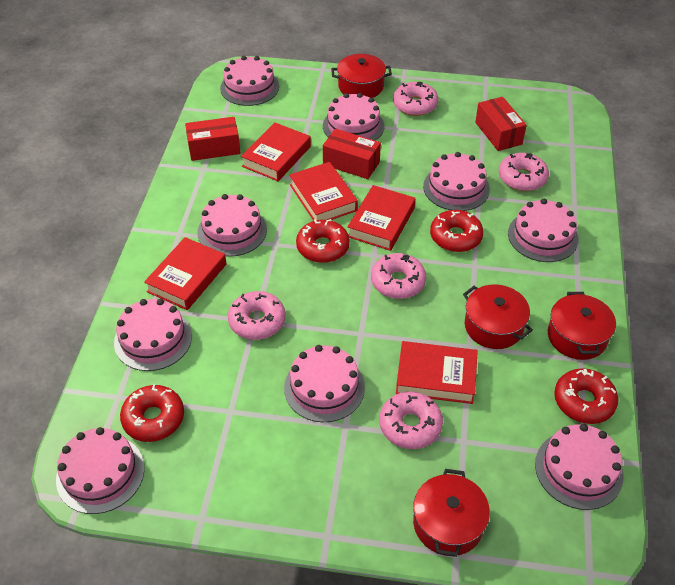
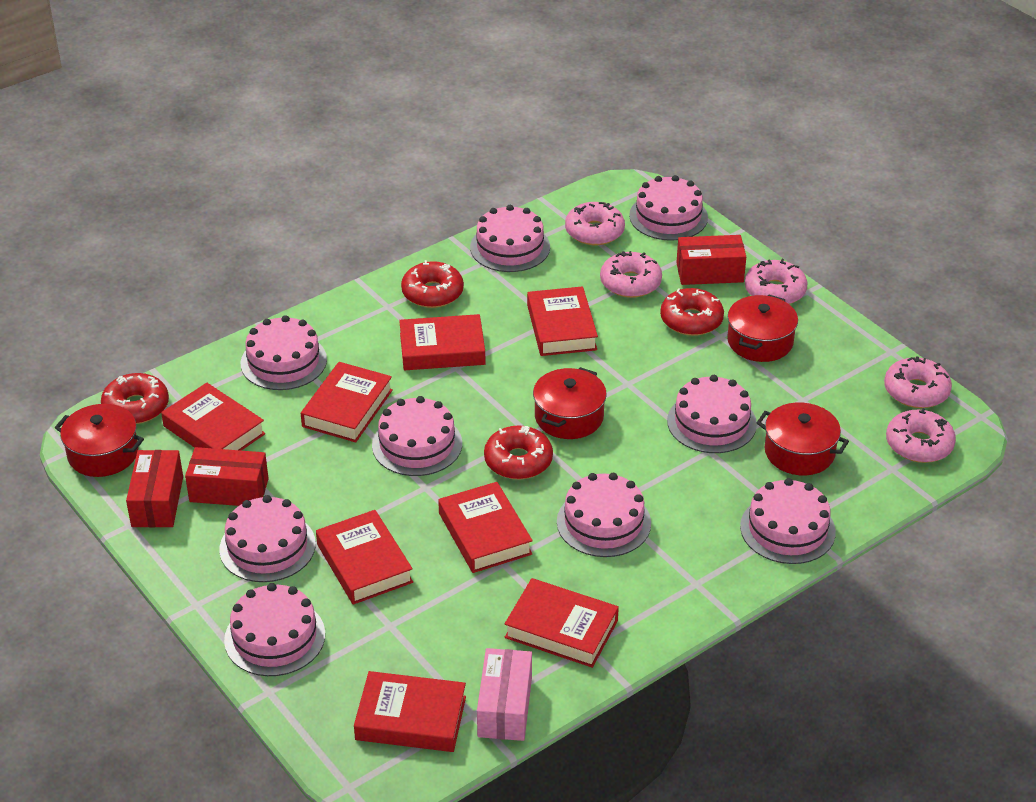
pink box: 0 -> 1
red book: 5 -> 8

